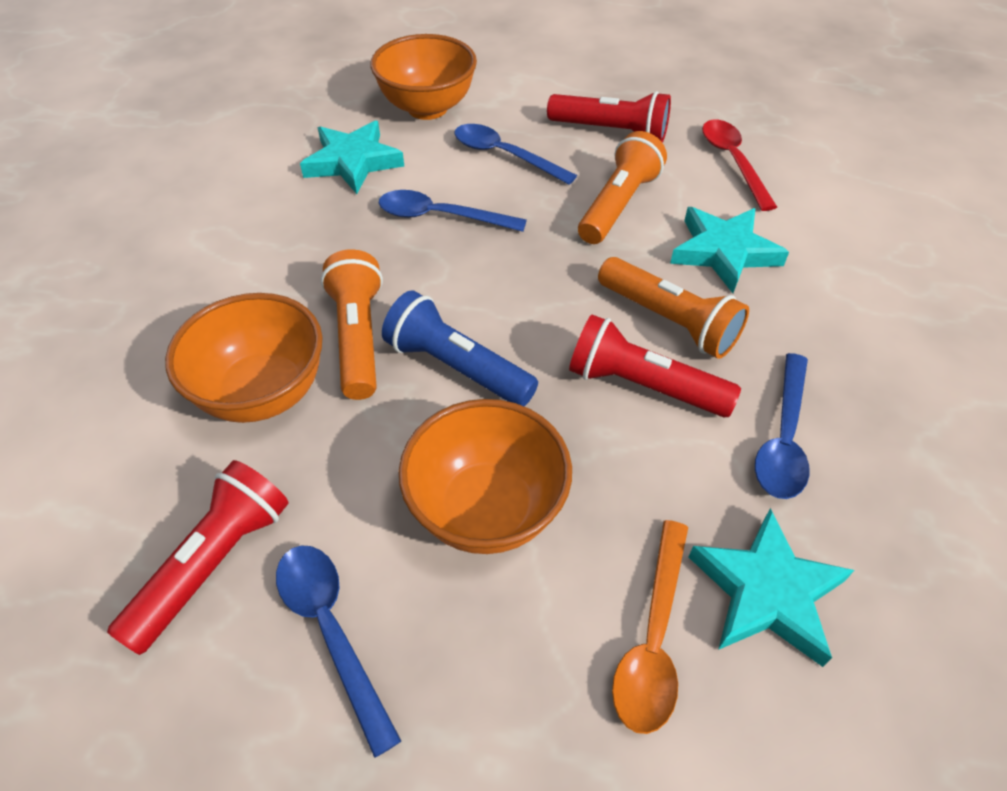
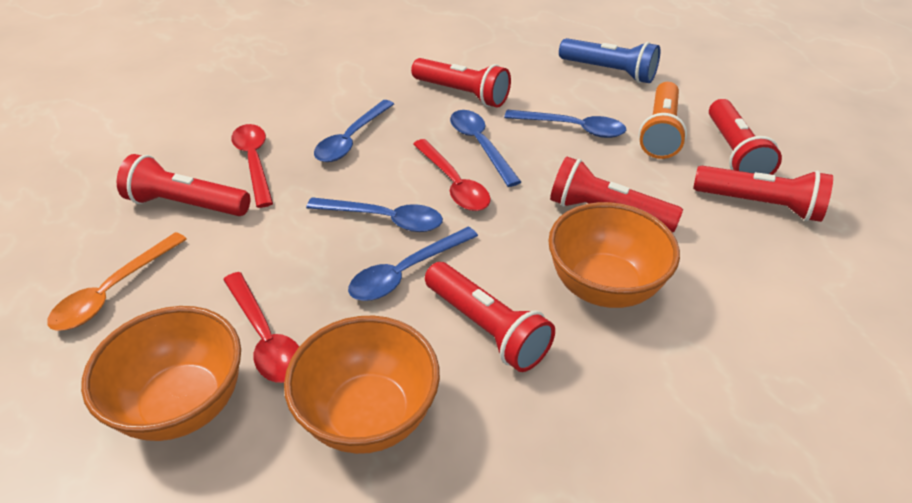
blue spoon: 4 -> 5
orange flashlight: 3 -> 1
red flashlight: 3 -> 6
red spoon: 1 -> 3
turquoise star: 3 -> 0

